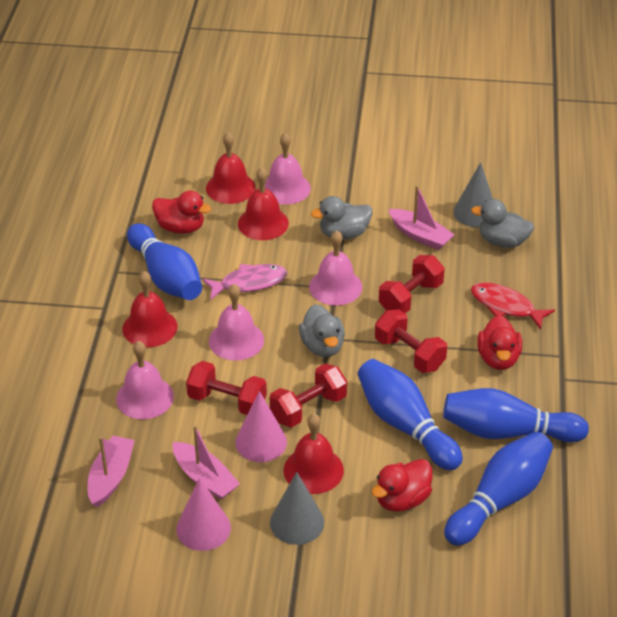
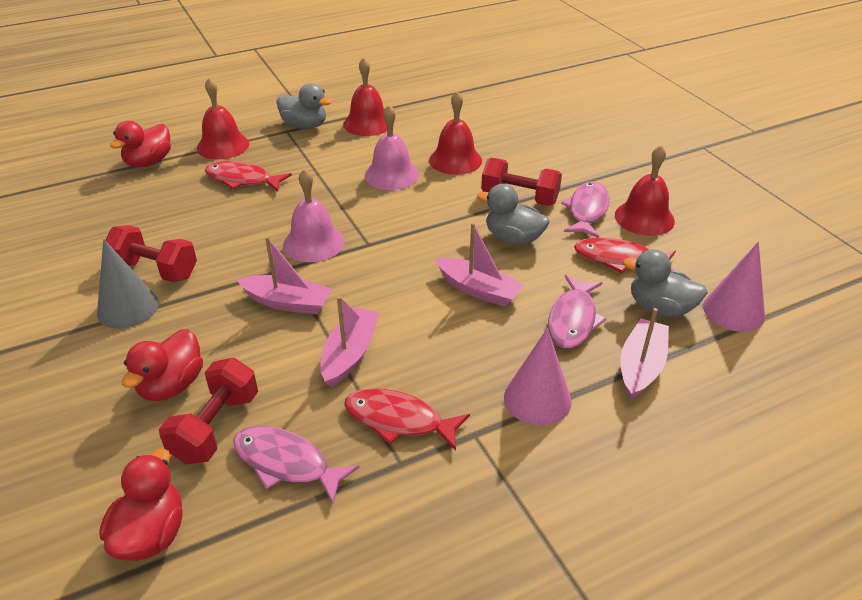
blue bowling pin: 4 -> 0
grey cone: 2 -> 1
pink bell: 4 -> 2
pink boat: 3 -> 4
pink fish: 1 -> 3
red dumbbell: 4 -> 3
red fish: 1 -> 3

